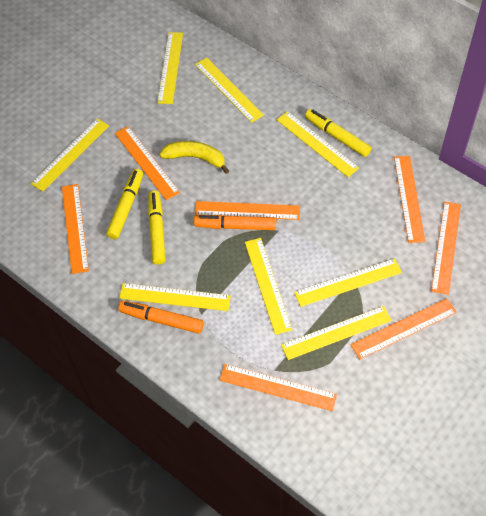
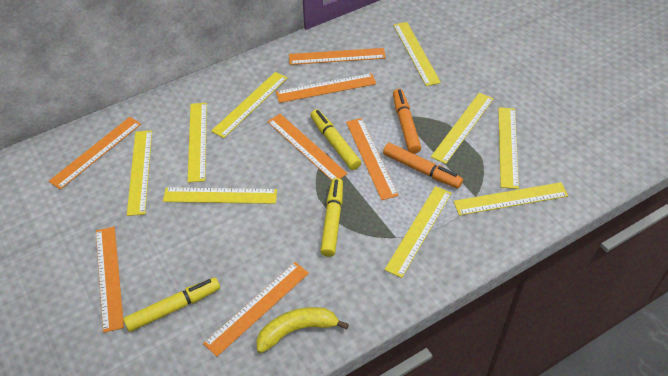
yellow ruler: 8 -> 9

